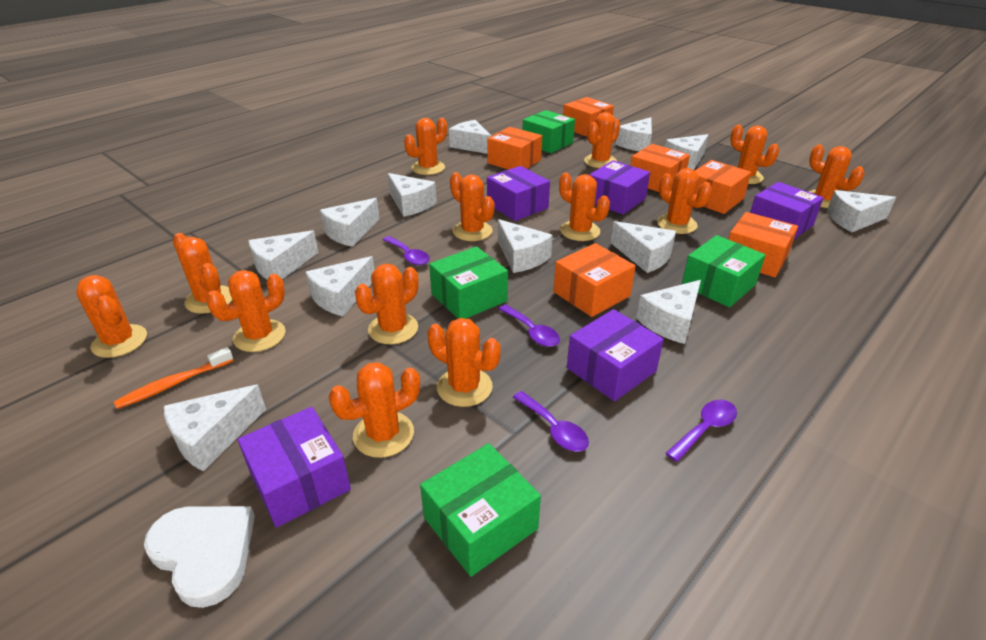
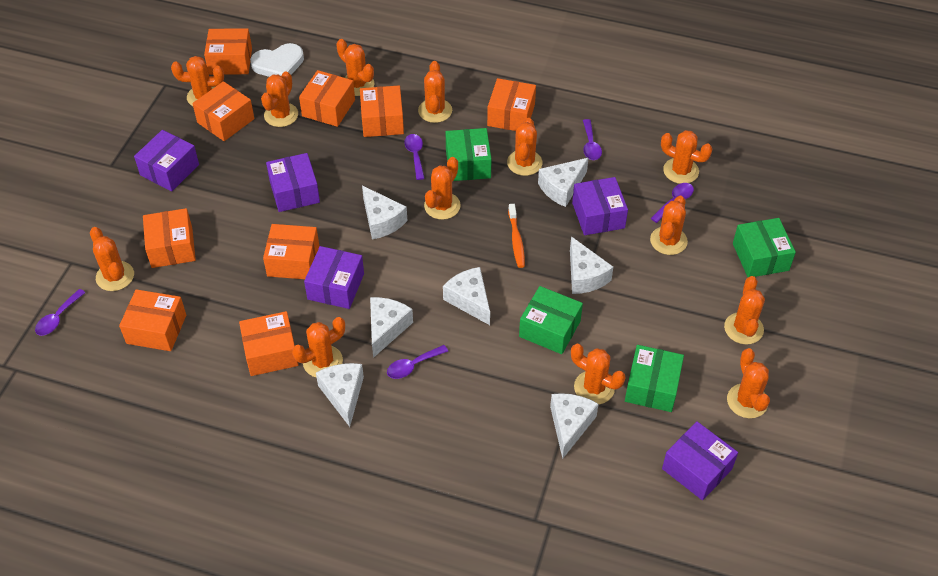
orange box: 6 -> 9
purple spoon: 4 -> 5
white cheese: 12 -> 7

